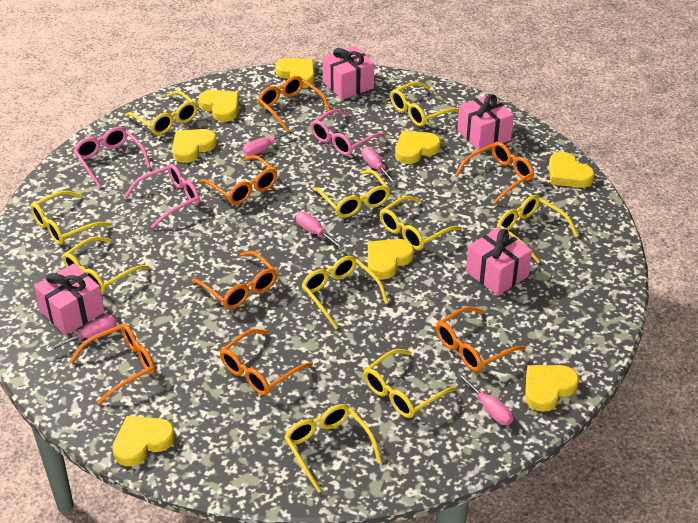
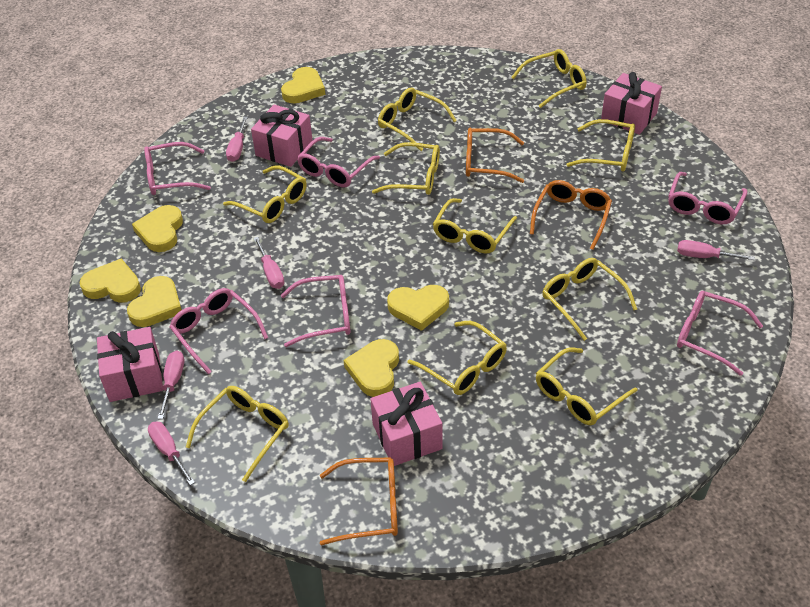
orange glasses: 7 -> 3
pink glasses: 3 -> 6
yellow heart: 8 -> 6

